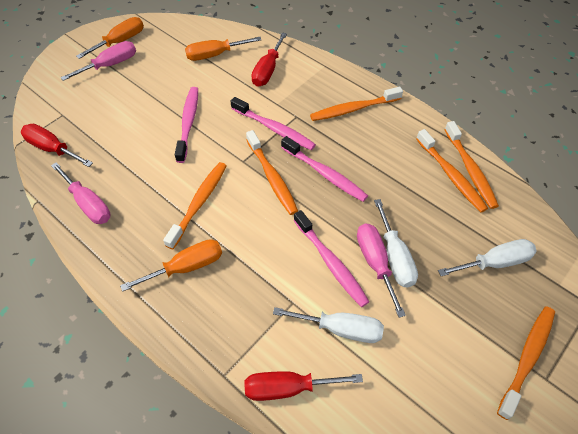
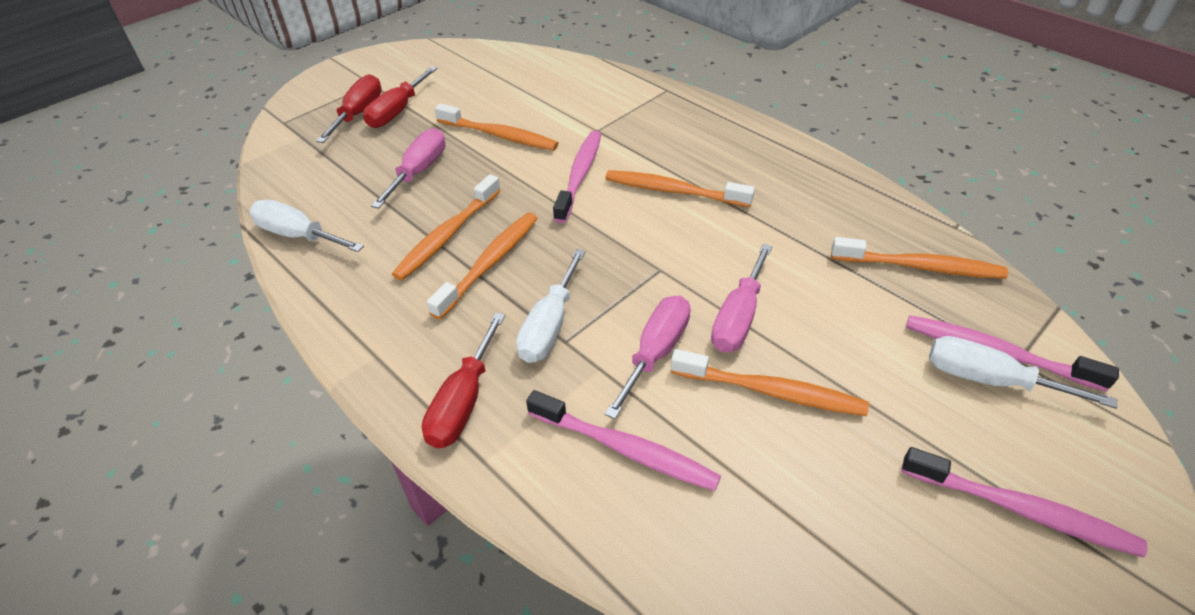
orange screwdriver: 3 -> 0

